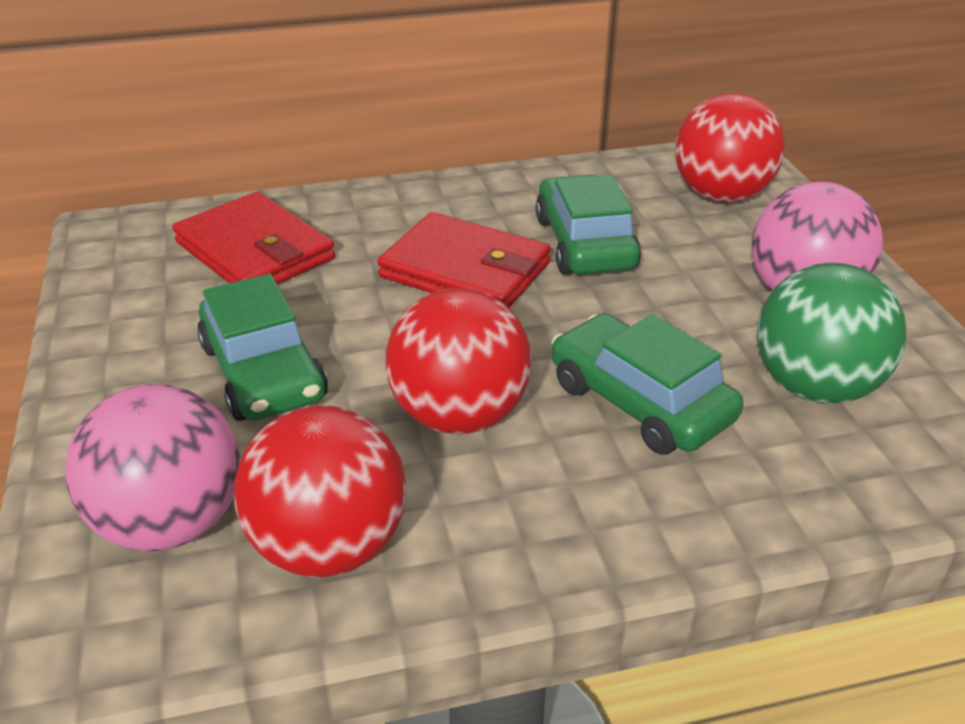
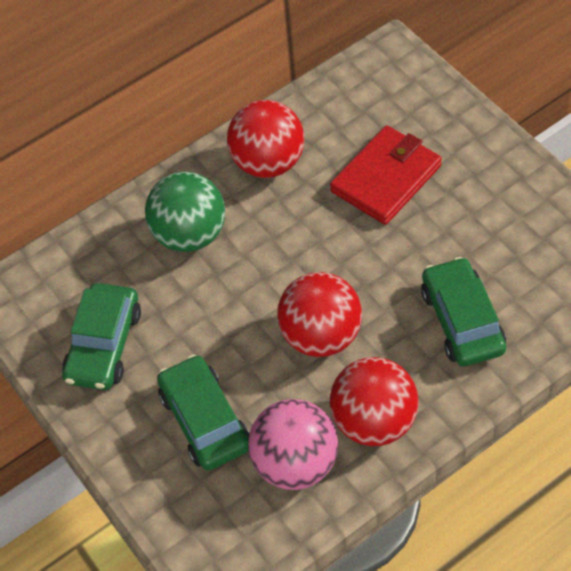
pink ball: 2 -> 1
red wallet: 2 -> 1

